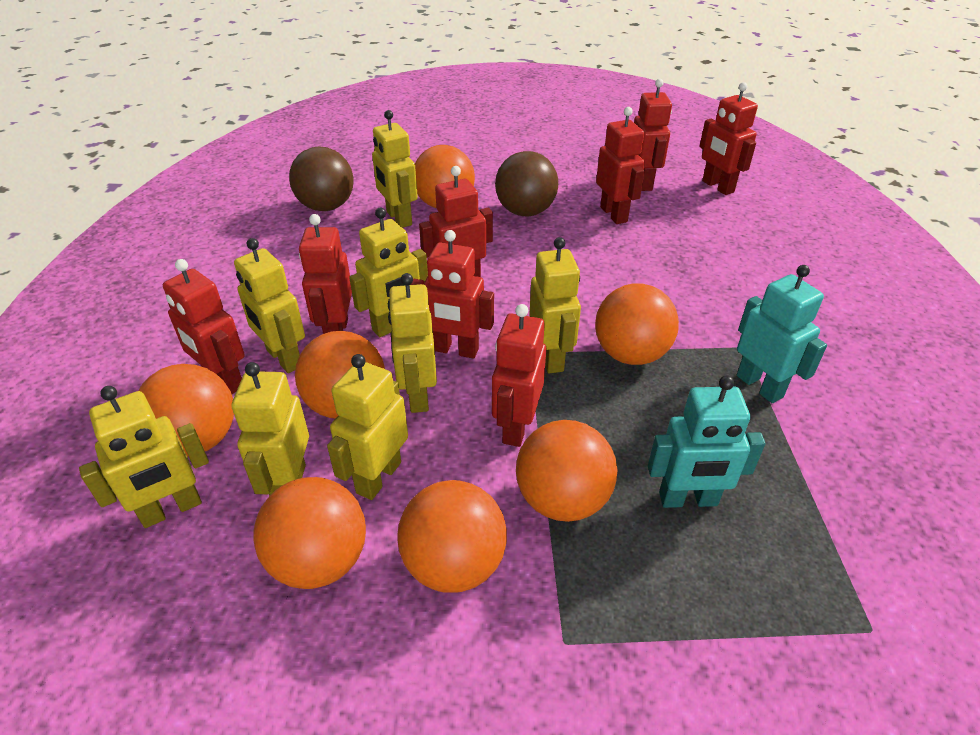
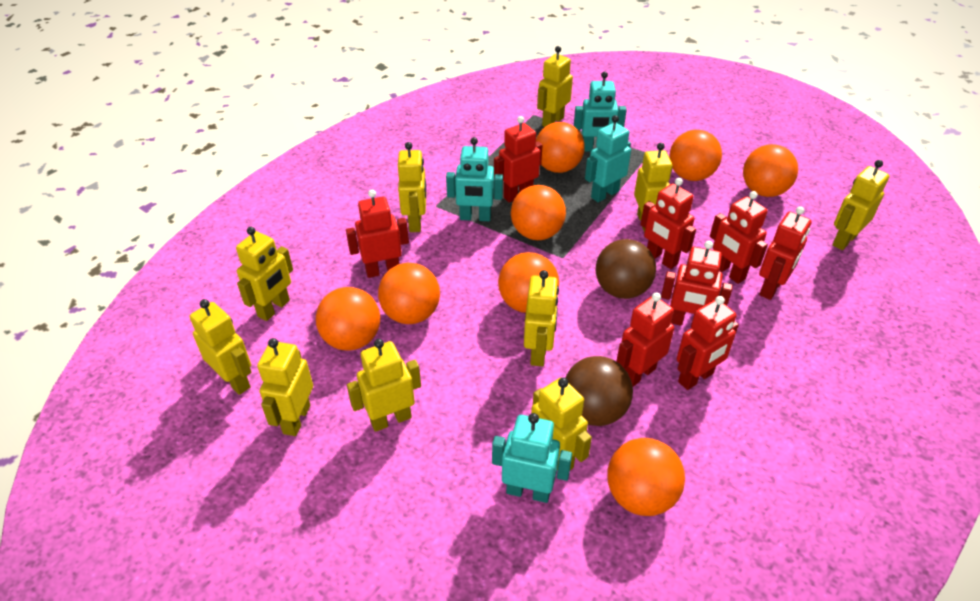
orange ball: 7 -> 8
turquoise robot: 2 -> 4
yellow robot: 8 -> 10

